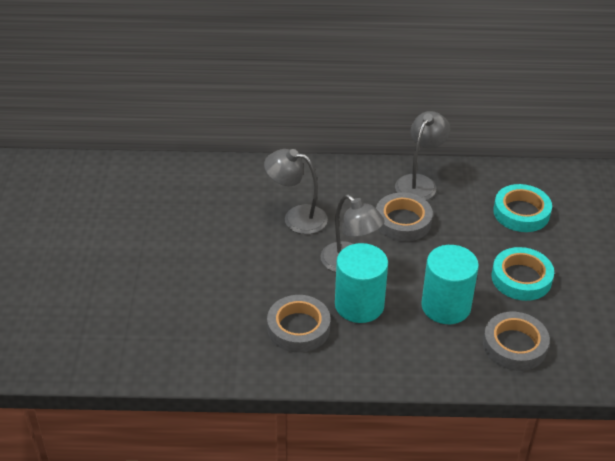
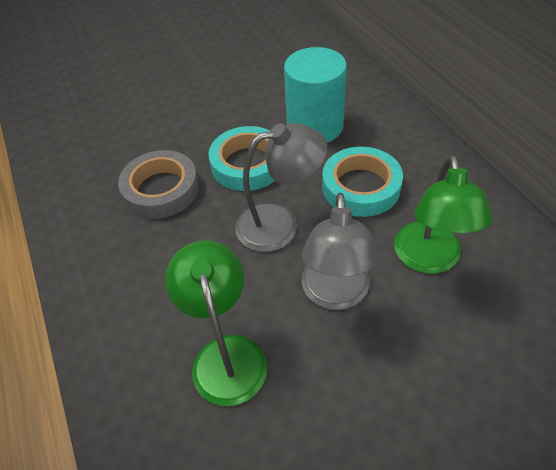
green lamp: 0 -> 2
grey lamp: 3 -> 2
grey tape: 3 -> 1
turquoise cylinder: 2 -> 1

